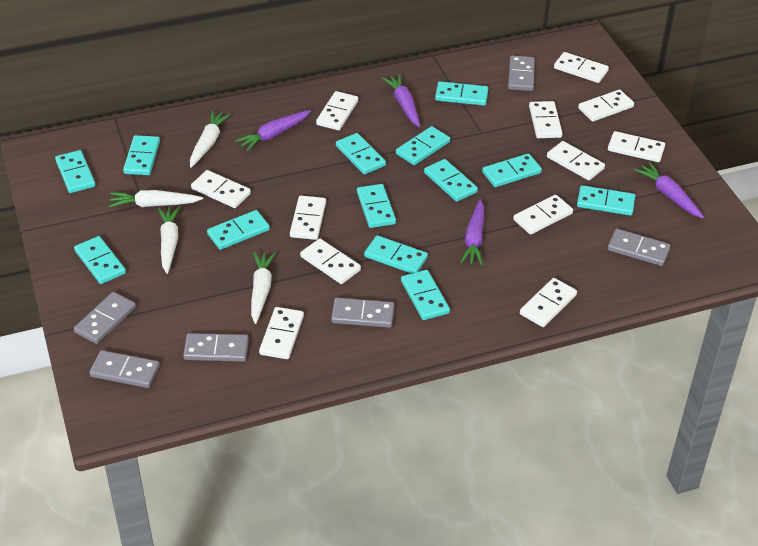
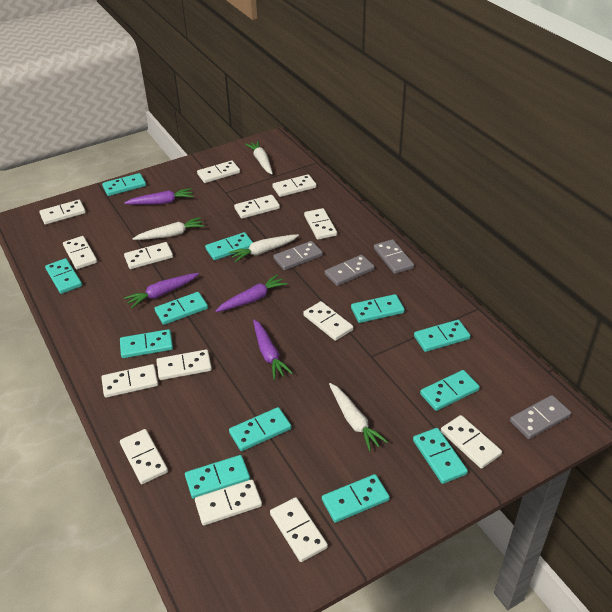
grey domino: 6 -> 4
turquoise domino: 13 -> 12
white domino: 12 -> 14

